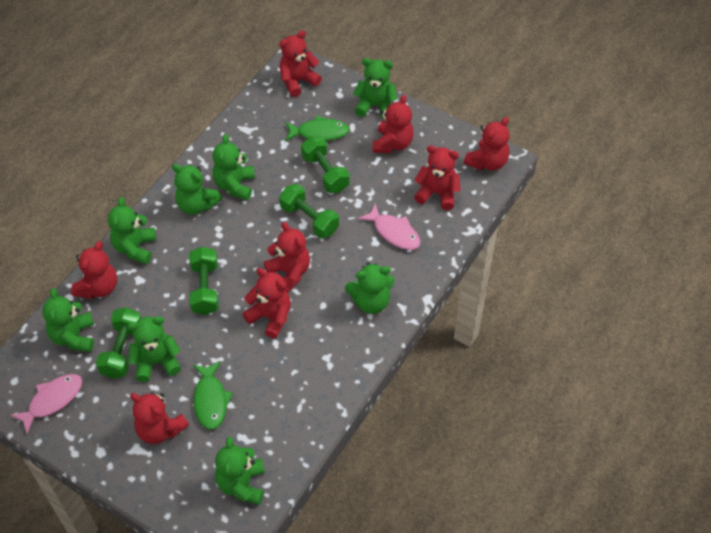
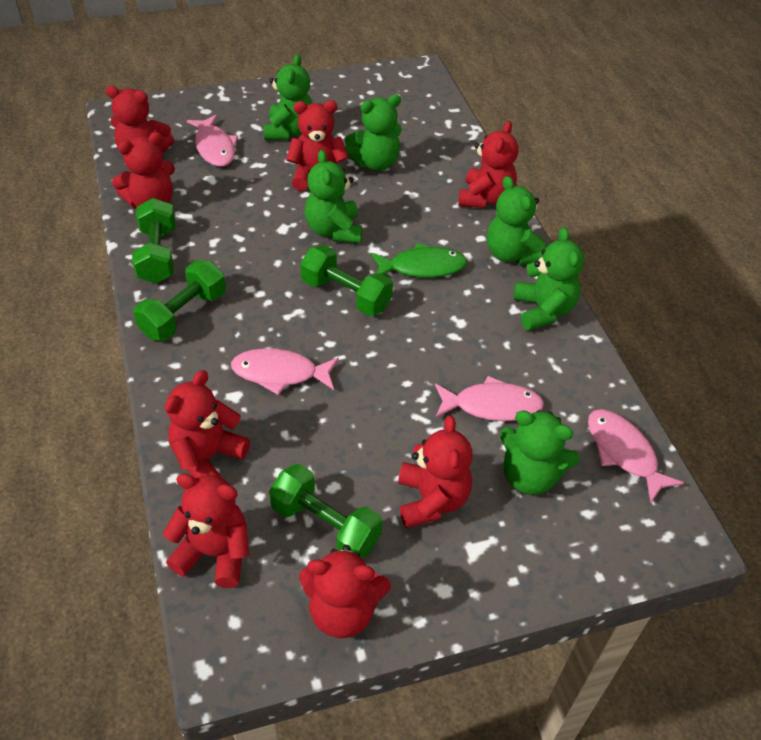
green fish: 2 -> 1
green teddy bear: 8 -> 6
pink fish: 2 -> 4

